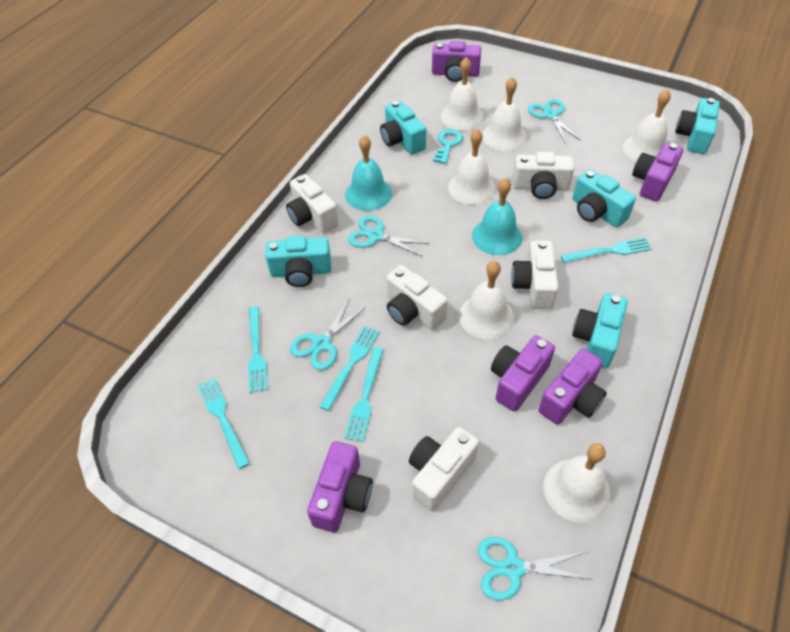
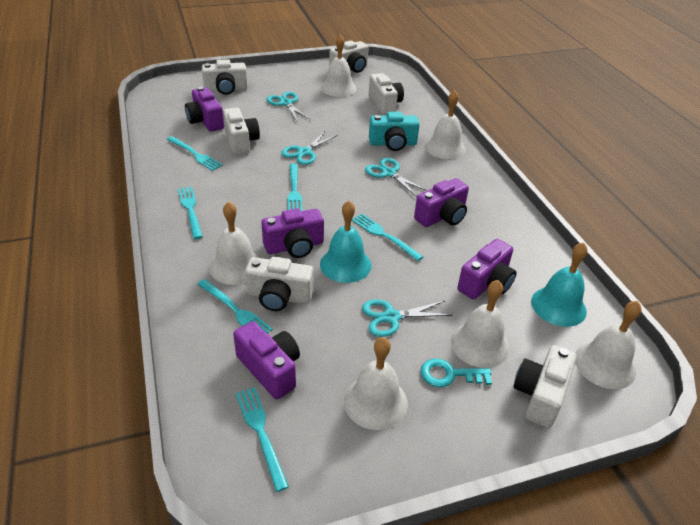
turquoise camera: 5 -> 1
turquoise fork: 5 -> 6
white camera: 5 -> 6

